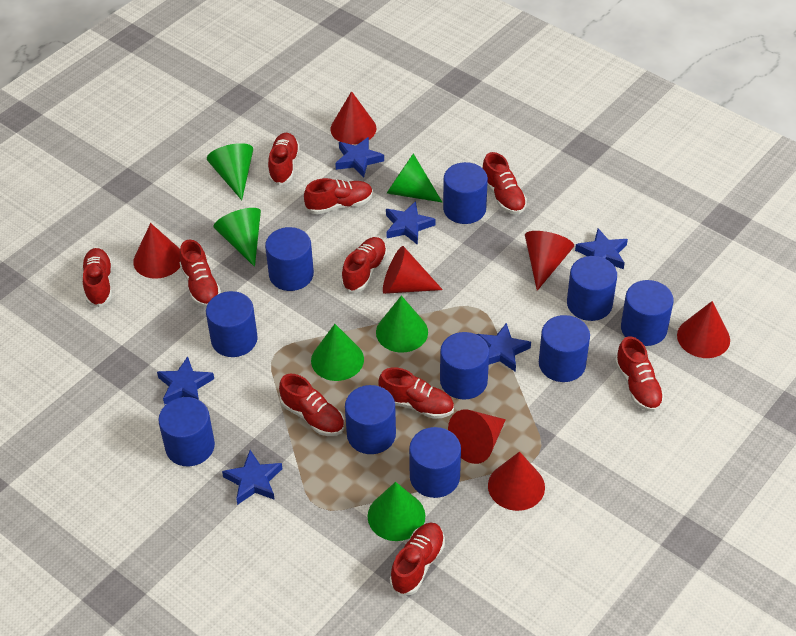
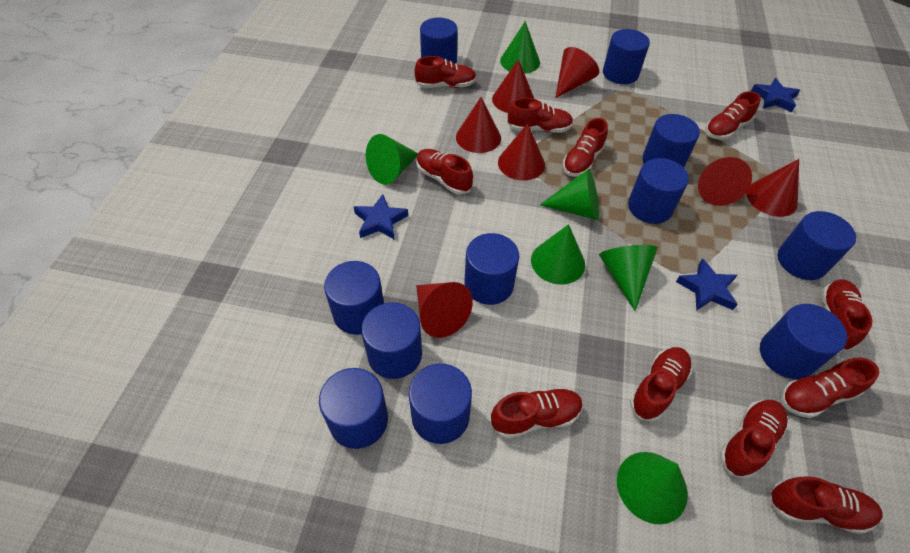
blue cylinder: 10 -> 11
blue star: 6 -> 3
red shoe: 10 -> 11

